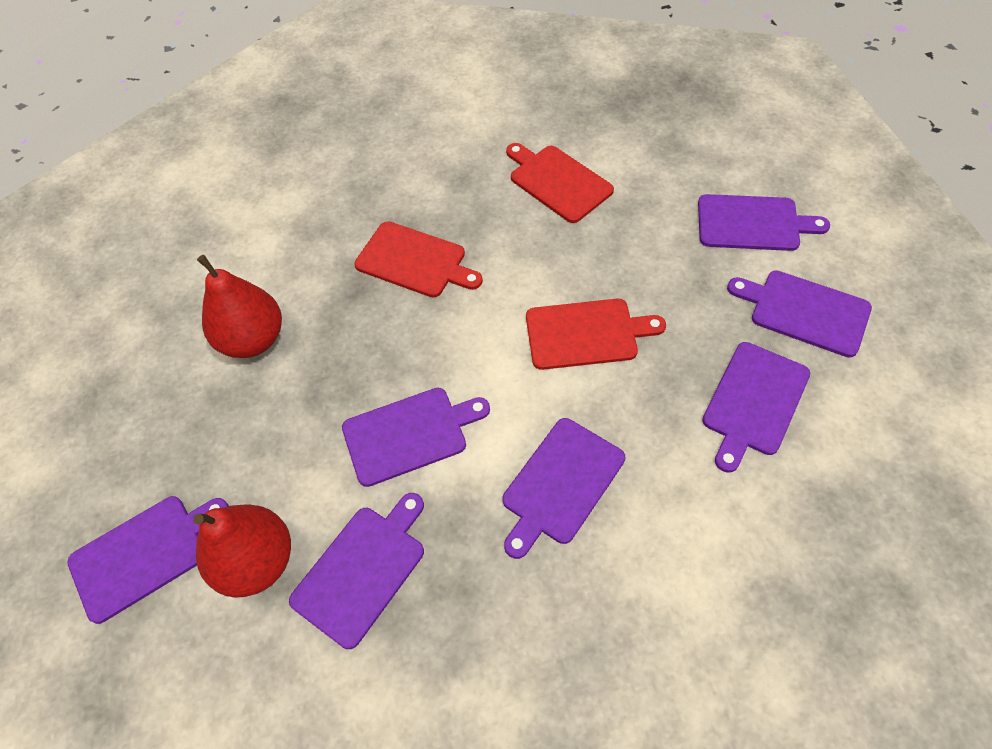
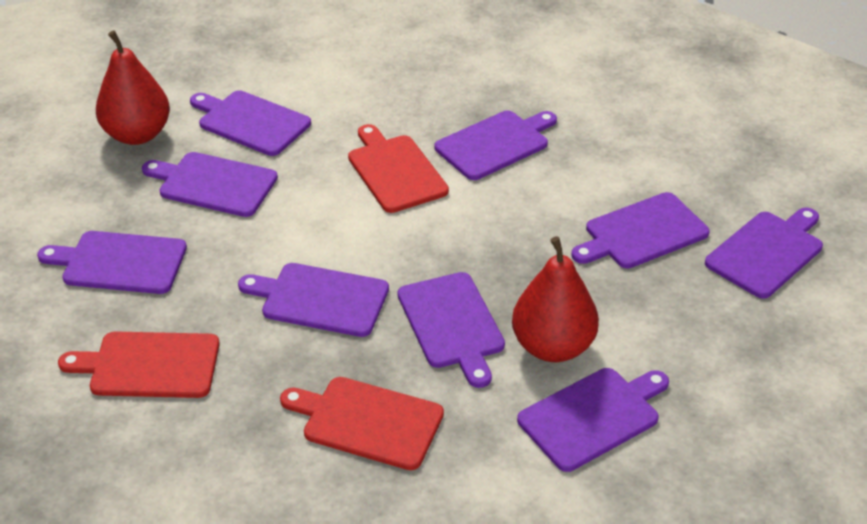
purple cutting board: 7 -> 9

